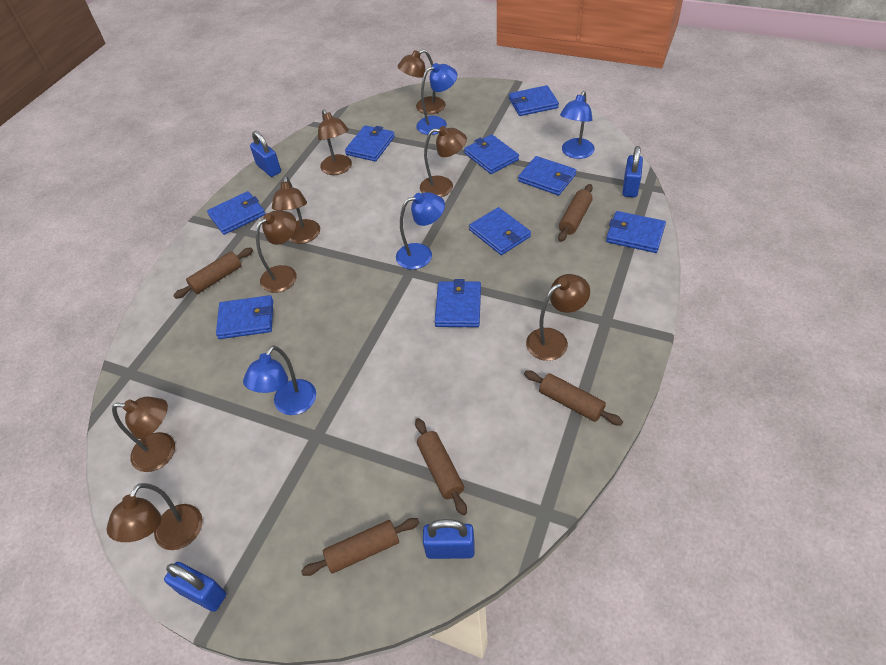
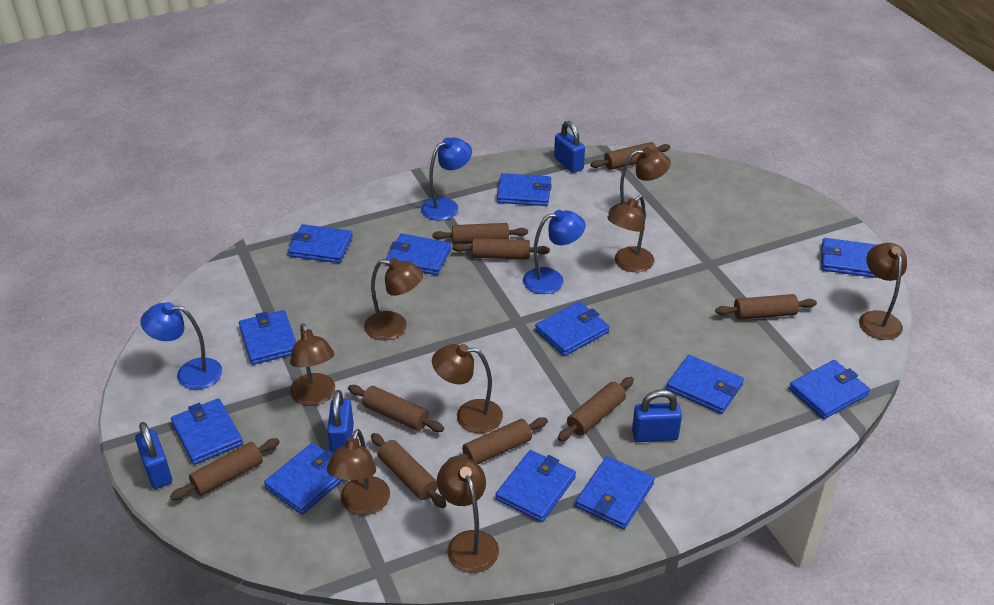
blue lamp: 4 -> 3
blue wallet: 9 -> 12
brown rolling pin: 5 -> 9

